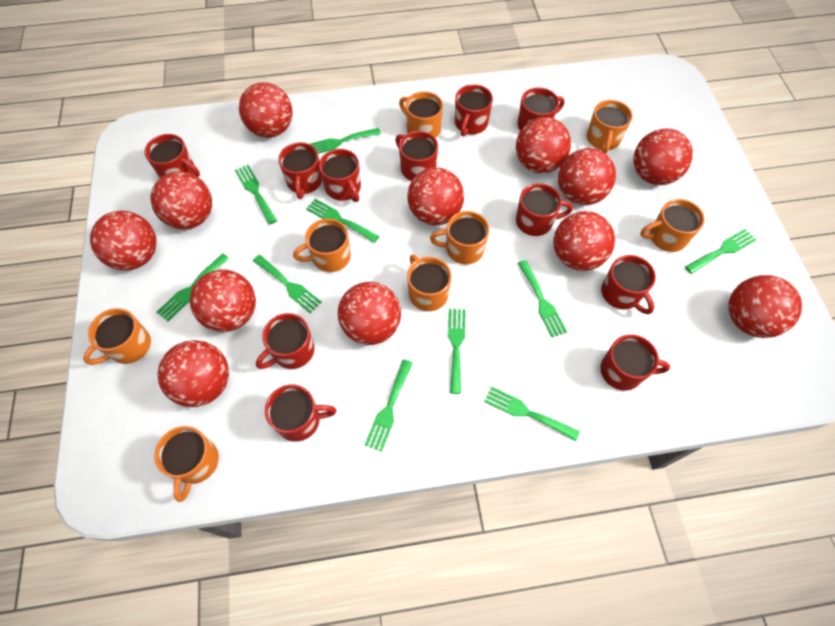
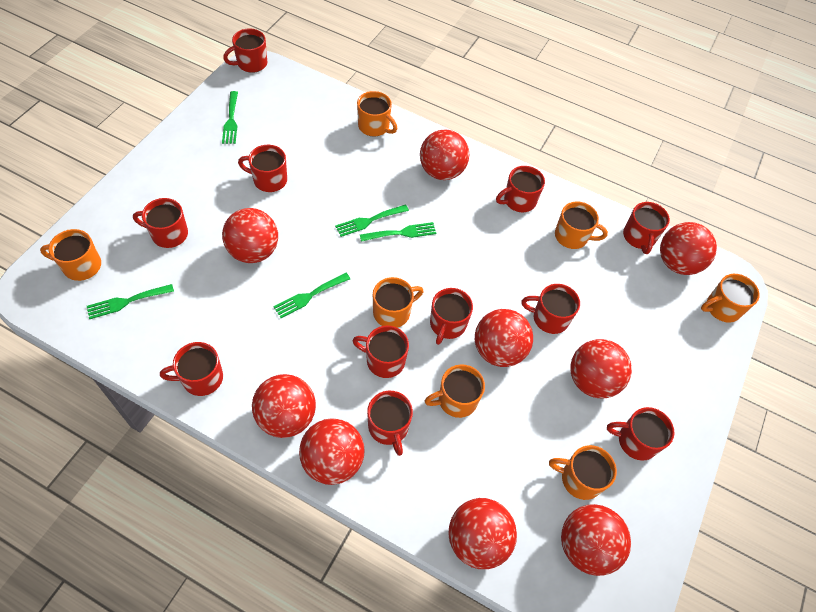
green fork: 10 -> 5
orange mug: 8 -> 7
red ball: 12 -> 9

